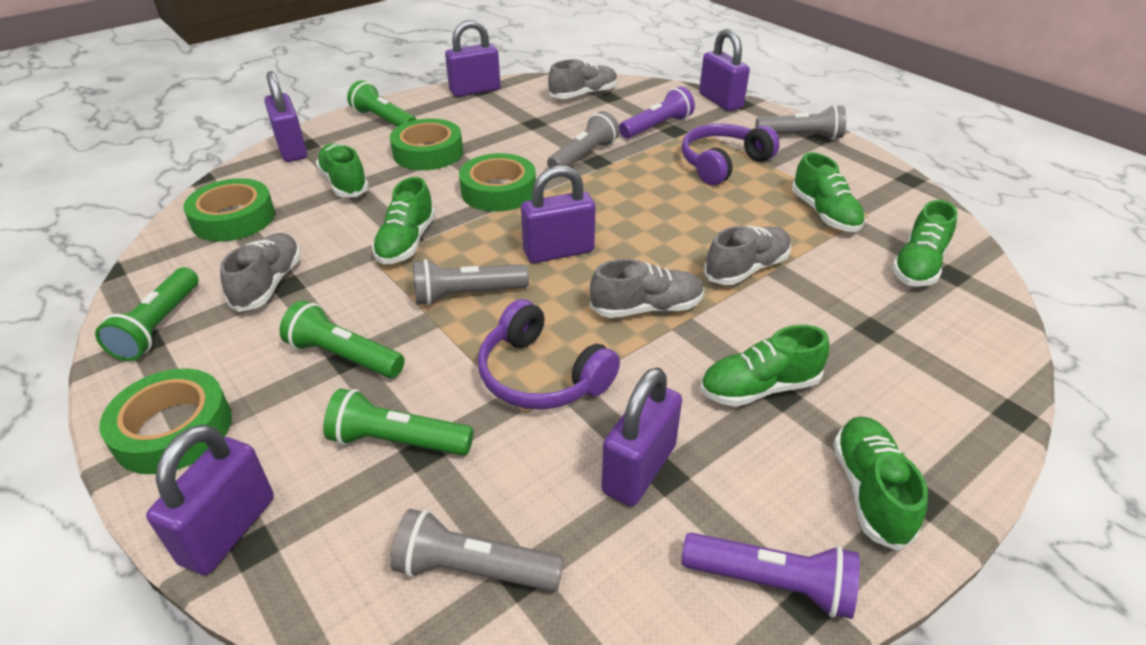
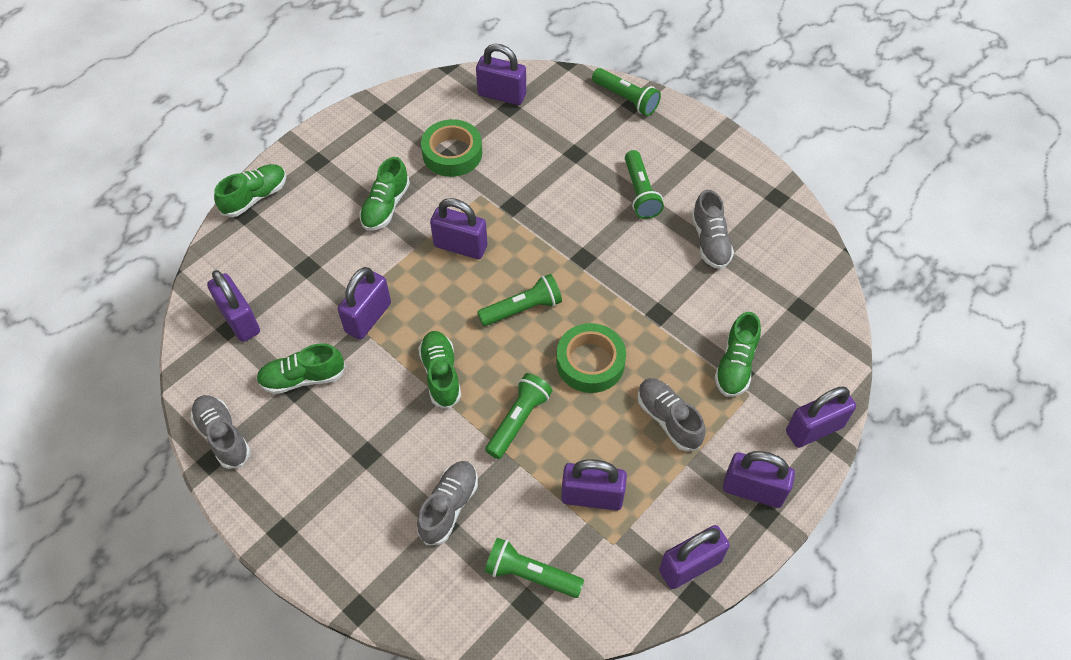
green flashlight: 4 -> 5
green shoe: 6 -> 5
green tape: 4 -> 2
grey flashlight: 4 -> 0
purple flashlight: 2 -> 0
purple headphones: 2 -> 0
purple padlock: 6 -> 8

